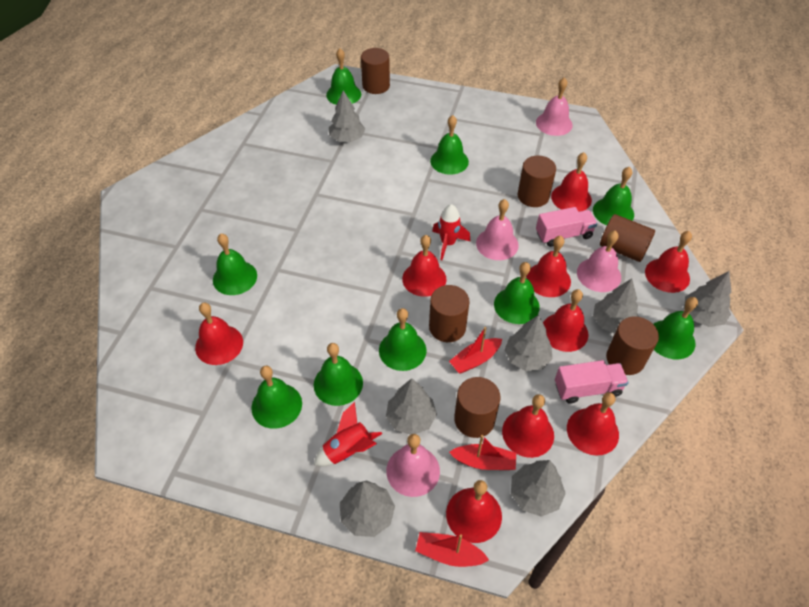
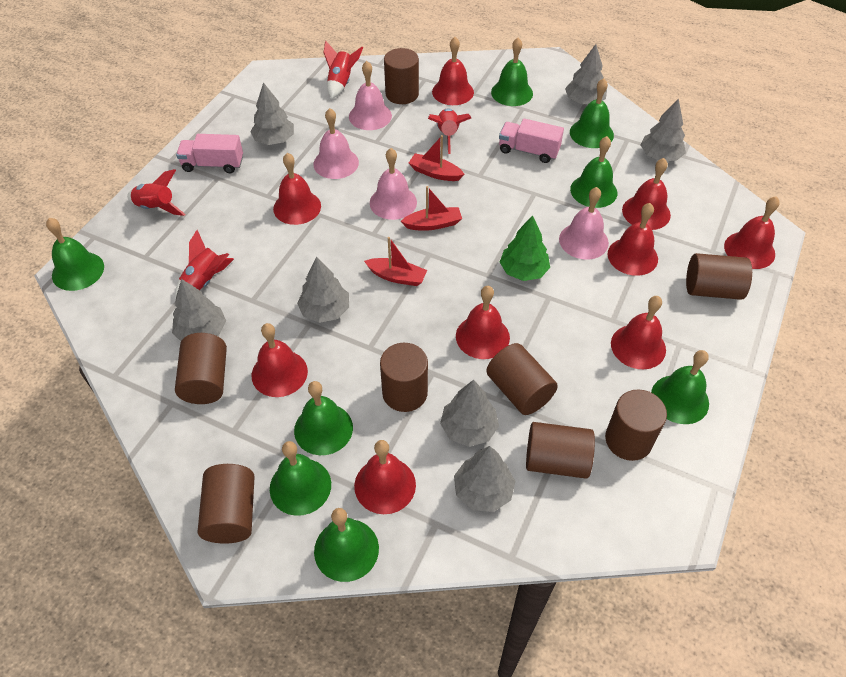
brown cylinder: 6 -> 8
green bell: 9 -> 8
green tree: 0 -> 1
red rocket: 2 -> 4

